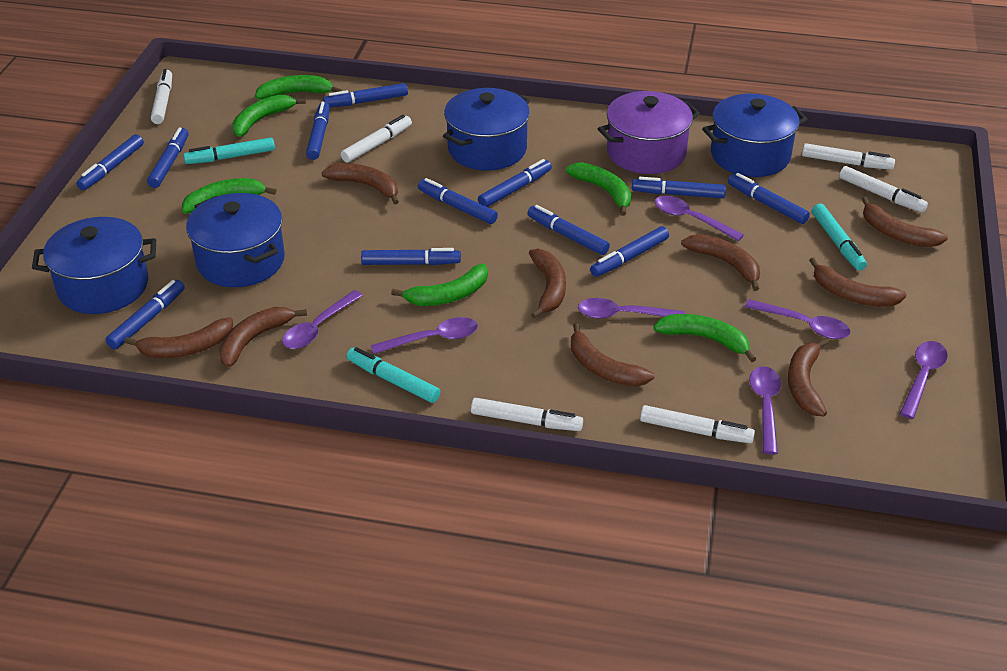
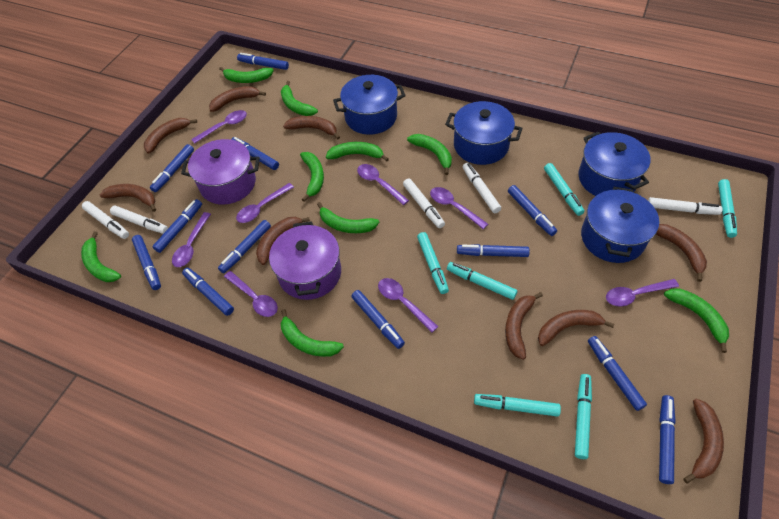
green banana: 6 -> 9
purple pot: 1 -> 2
purple spoon: 7 -> 8
turquoise marker: 3 -> 6
white marker: 6 -> 5

